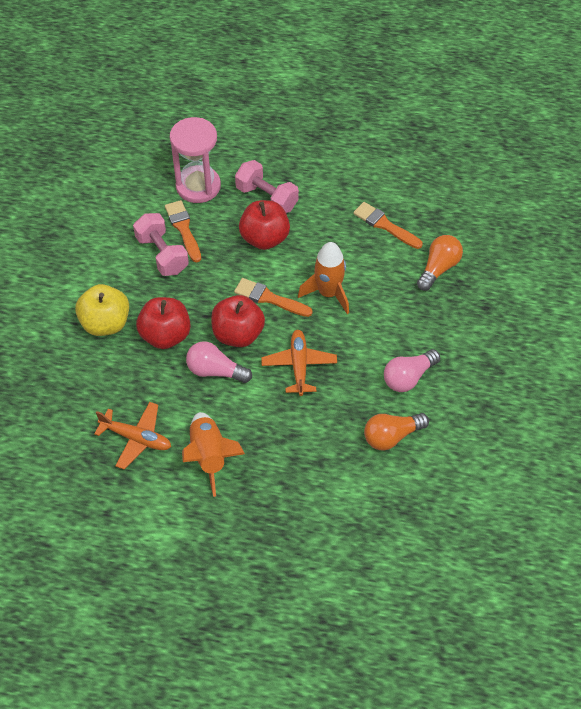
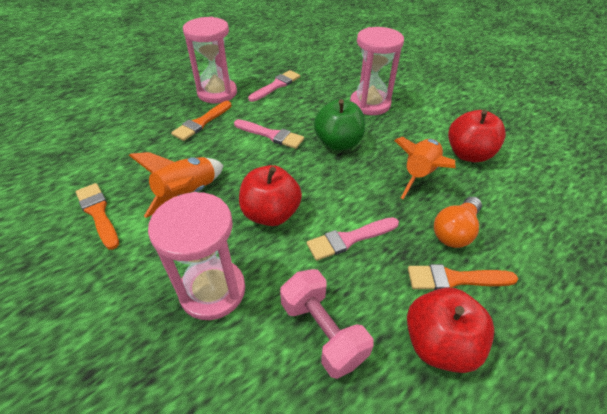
green apple: 0 -> 1
orange light bulb: 2 -> 1
orange plane: 2 -> 0
pink brush: 0 -> 3
pink dumbbell: 2 -> 1
pink hourglass: 1 -> 3
pink light bulb: 2 -> 0
yellow apple: 1 -> 0

